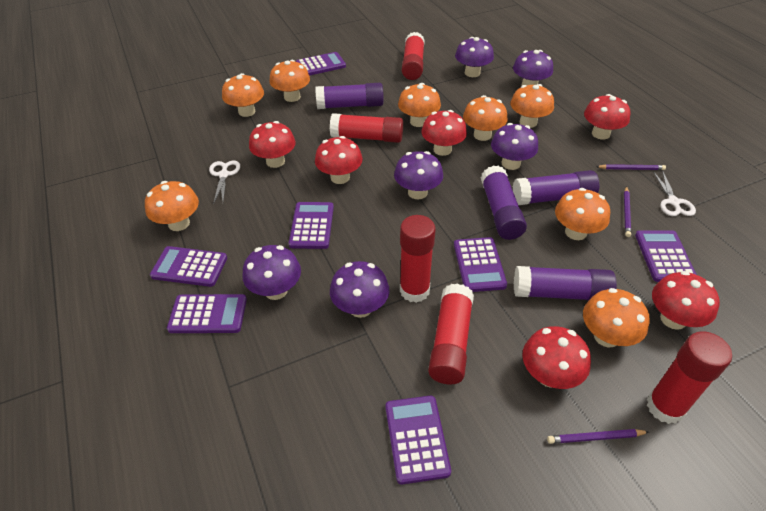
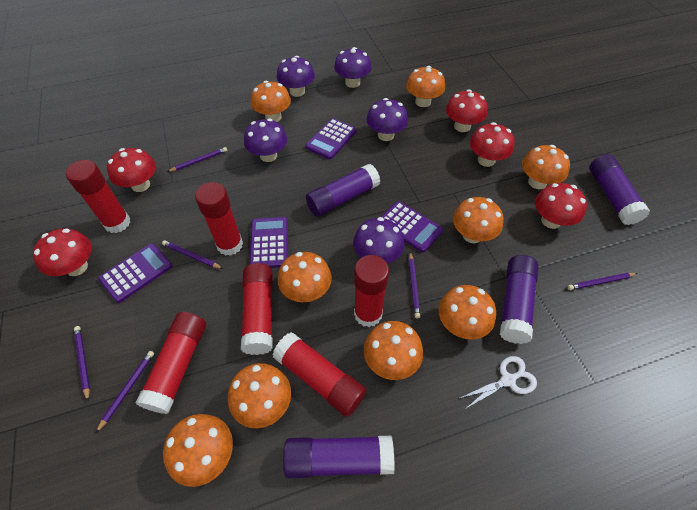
orange mushroom: 8 -> 9
purple calculator: 7 -> 4
purple mushroom: 6 -> 5
purple pencil: 3 -> 6
red glue stick: 5 -> 6
red mushroom: 6 -> 5
white scissors: 2 -> 1

